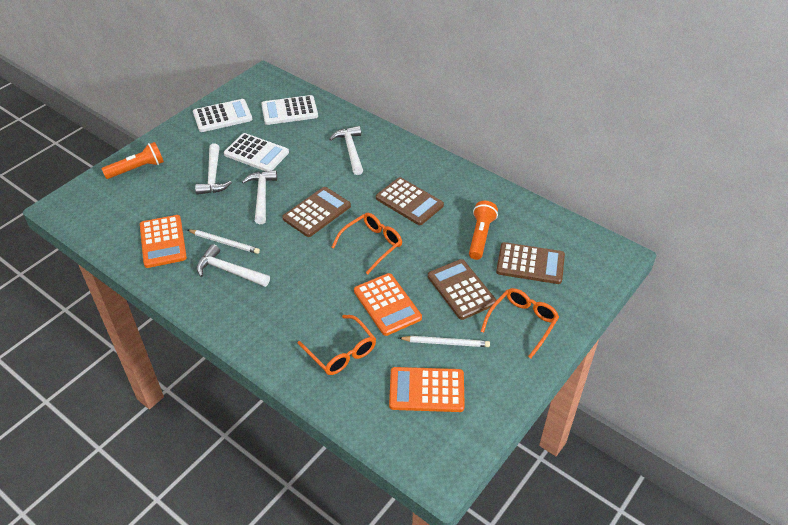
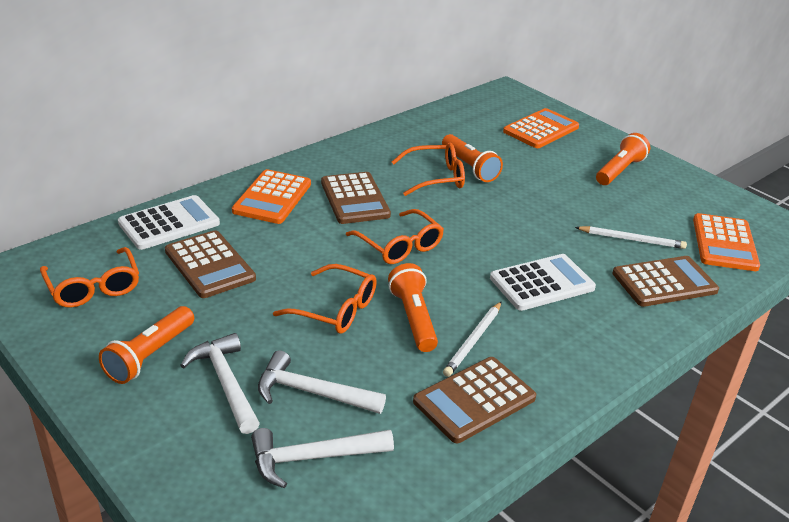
orange flashlight: 2 -> 4
orange glasses: 3 -> 4
white calculator: 3 -> 2
white hammer: 4 -> 3

